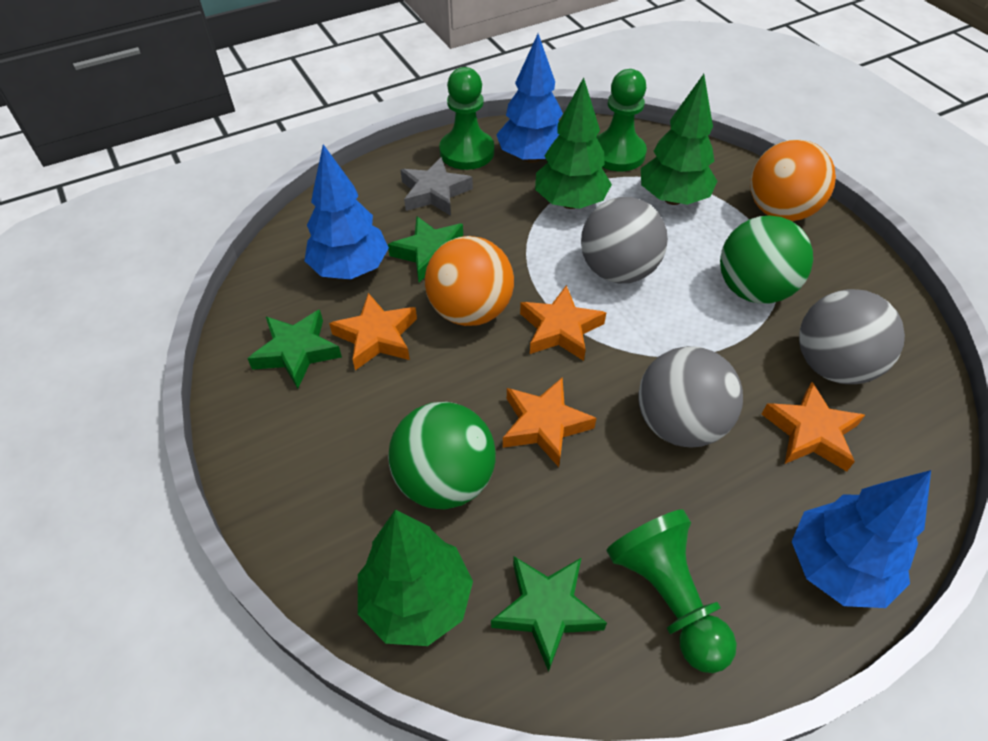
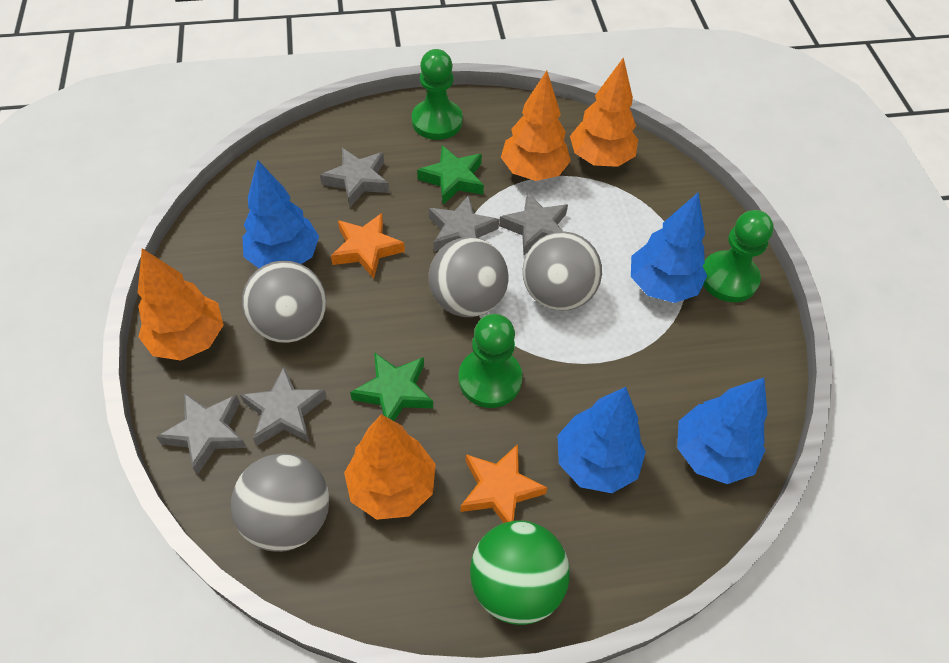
blue tree: 3 -> 4
green ball: 2 -> 1
green star: 3 -> 2
green tree: 3 -> 0
grey ball: 3 -> 4
grey star: 1 -> 5
orange ball: 2 -> 0
orange star: 4 -> 2
orange tree: 0 -> 4

